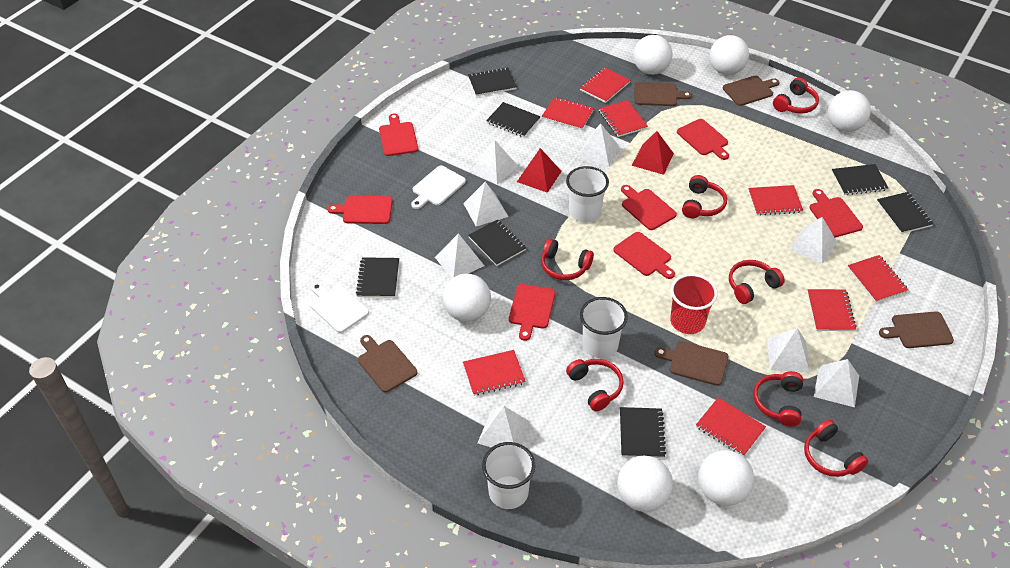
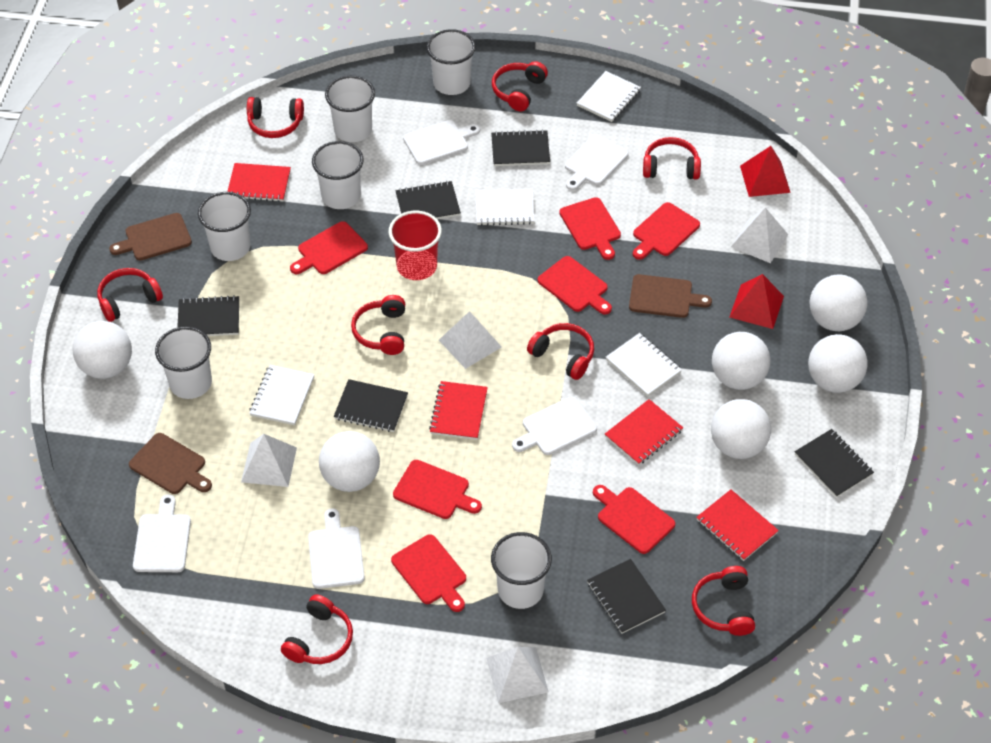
black notebook: 7 -> 6
brown cutting board: 5 -> 3
red headphones: 7 -> 8
red notebook: 8 -> 4
white cup: 3 -> 6
white cutting board: 2 -> 5
white notebook: 0 -> 4
white pyramid: 8 -> 4

